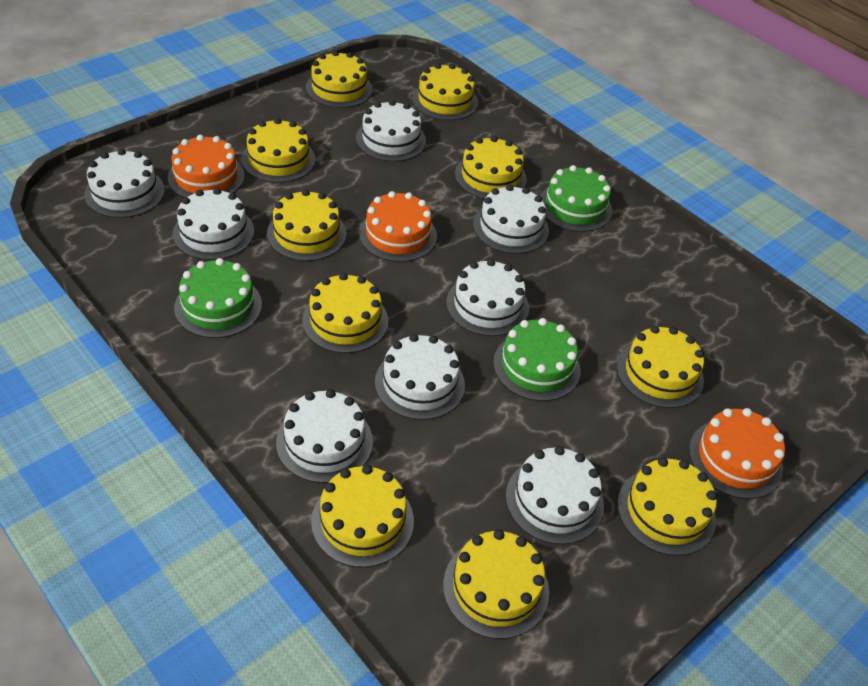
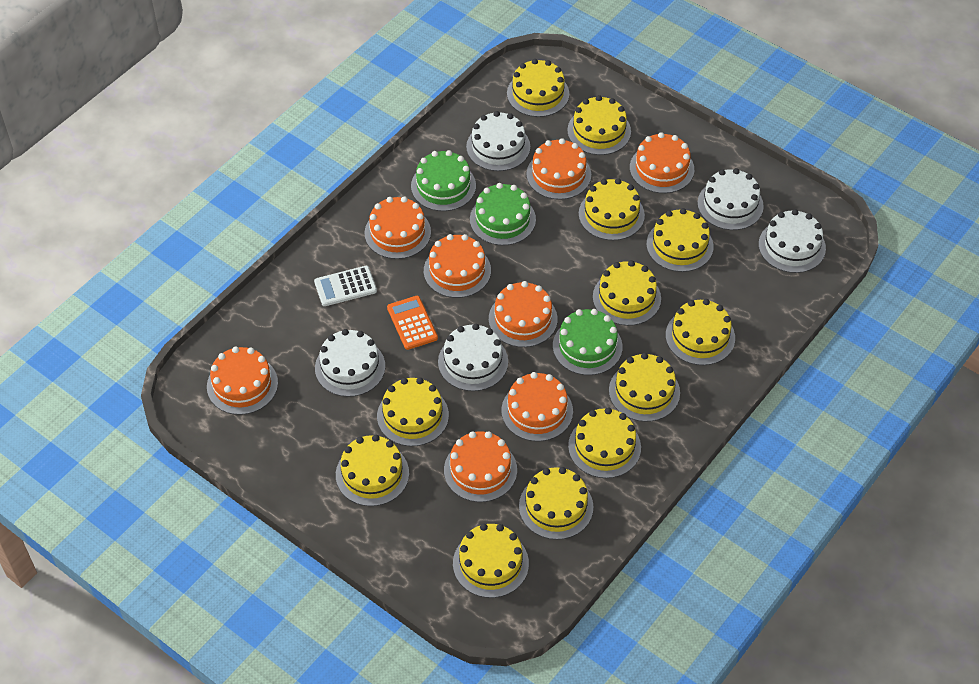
orange cake: 3 -> 8
orange calculator: 0 -> 1
white cake: 8 -> 5
white calculator: 0 -> 1
yellow cake: 10 -> 12

